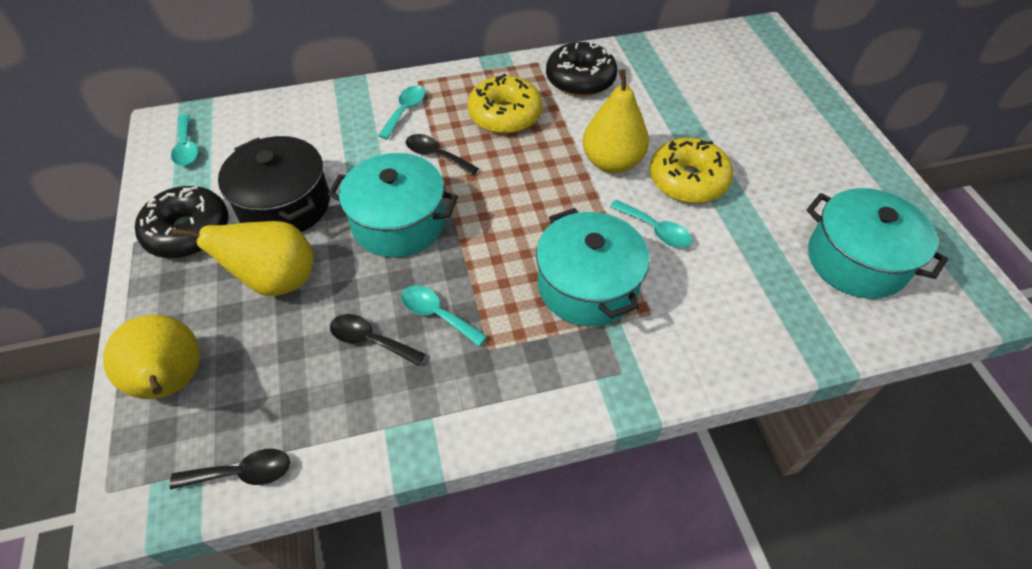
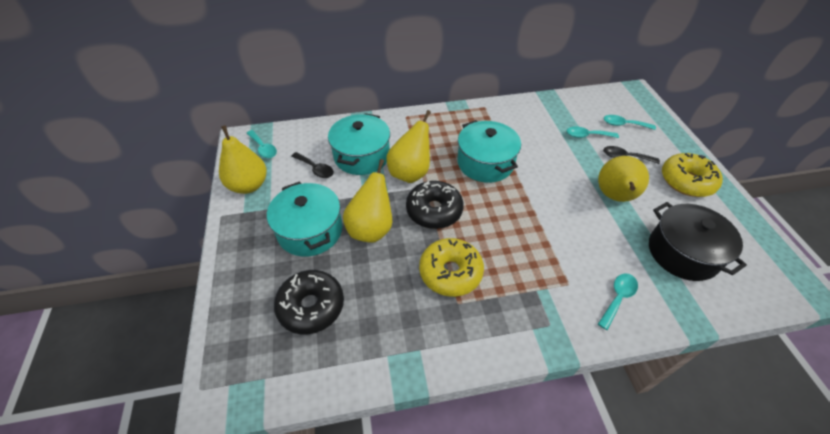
black spoon: 3 -> 2
yellow pear: 3 -> 4

